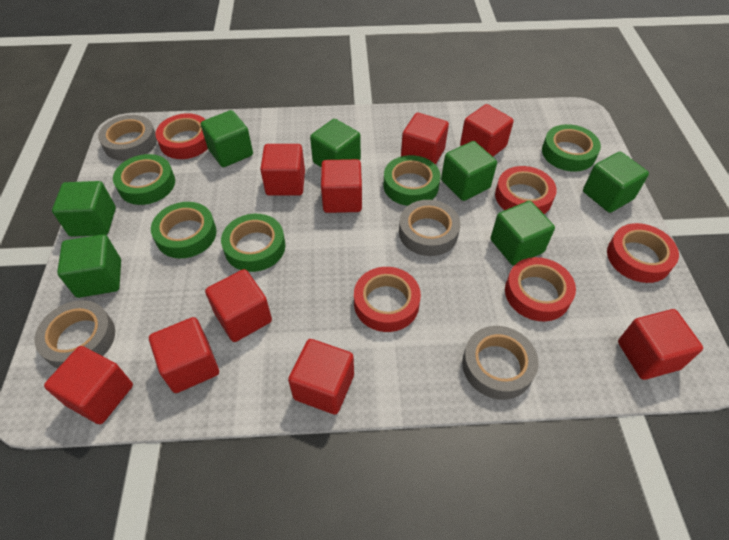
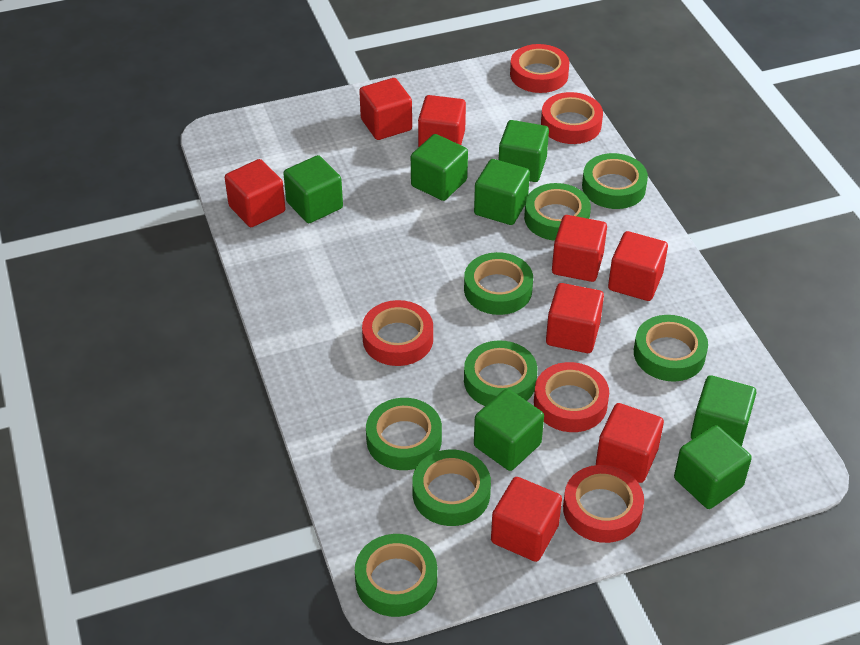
green tape: 5 -> 8
grey tape: 4 -> 0
red cube: 9 -> 8

